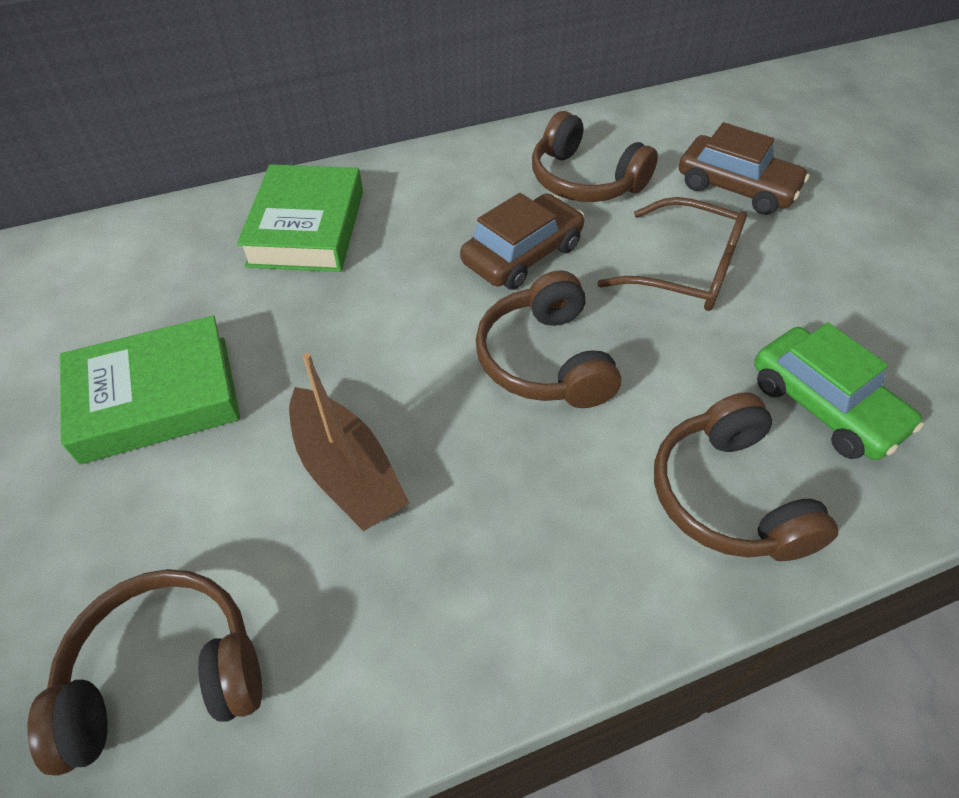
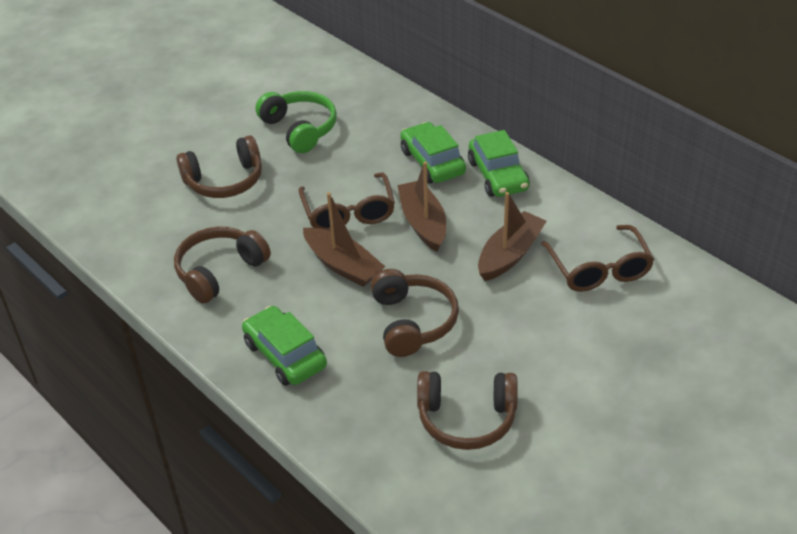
brown boat: 1 -> 3
brown car: 2 -> 0
brown glasses: 1 -> 2
green book: 2 -> 0
green car: 1 -> 3
green headphones: 0 -> 1

